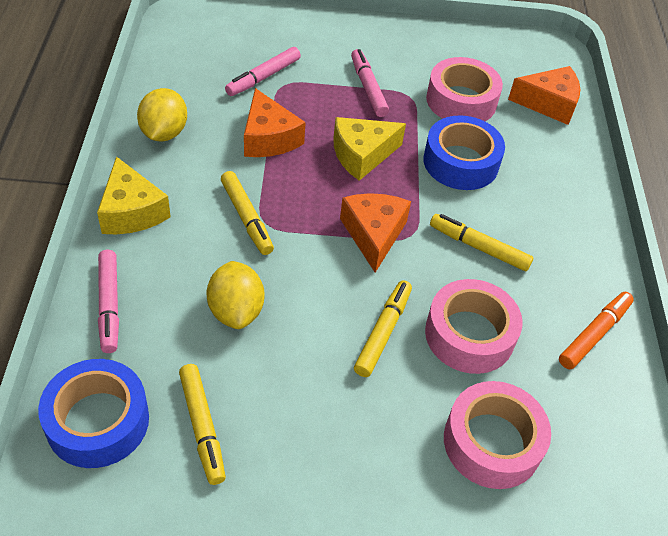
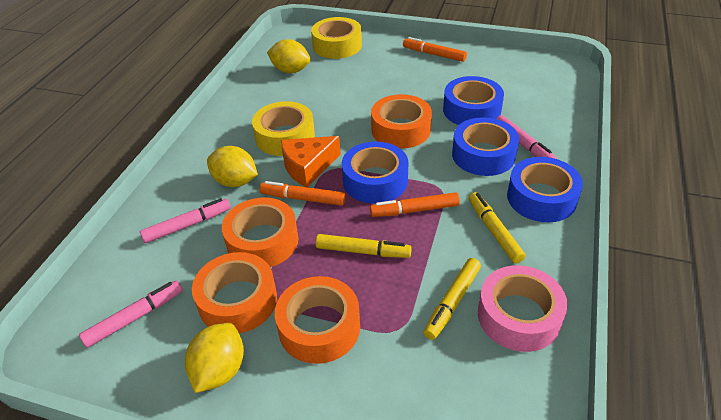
blue tape: 2 -> 4
orange cheese: 3 -> 1
orange marker: 1 -> 3
orange tape: 0 -> 4
pink tape: 3 -> 1
yellow cheese: 2 -> 0
yellow lemon: 2 -> 3
yellow marker: 4 -> 3
yellow tape: 0 -> 2

